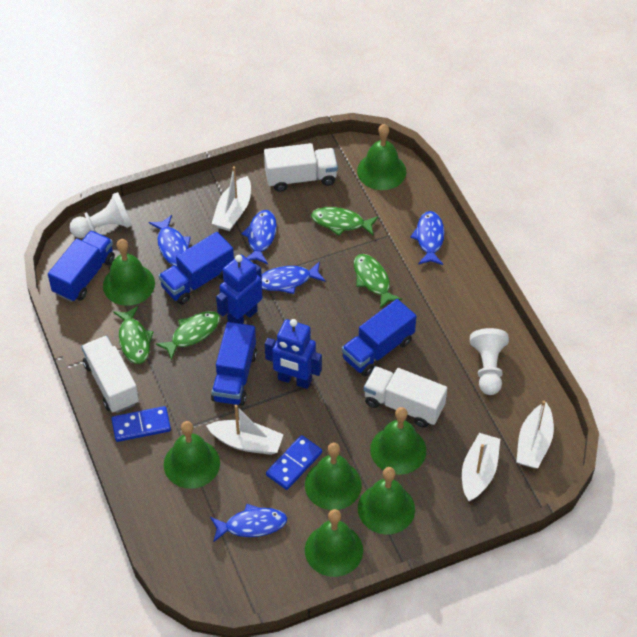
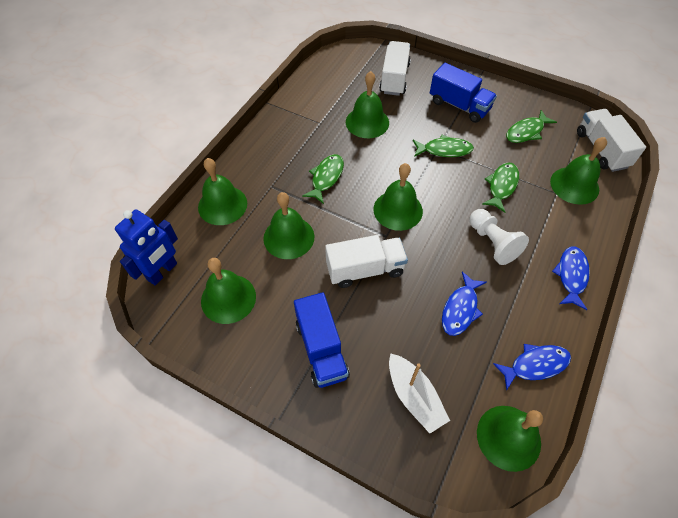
blue domino: 2 -> 0
blue fish: 5 -> 3
blue robot: 2 -> 1
blue truck: 4 -> 2
white boat: 4 -> 1
white pawn: 2 -> 1

